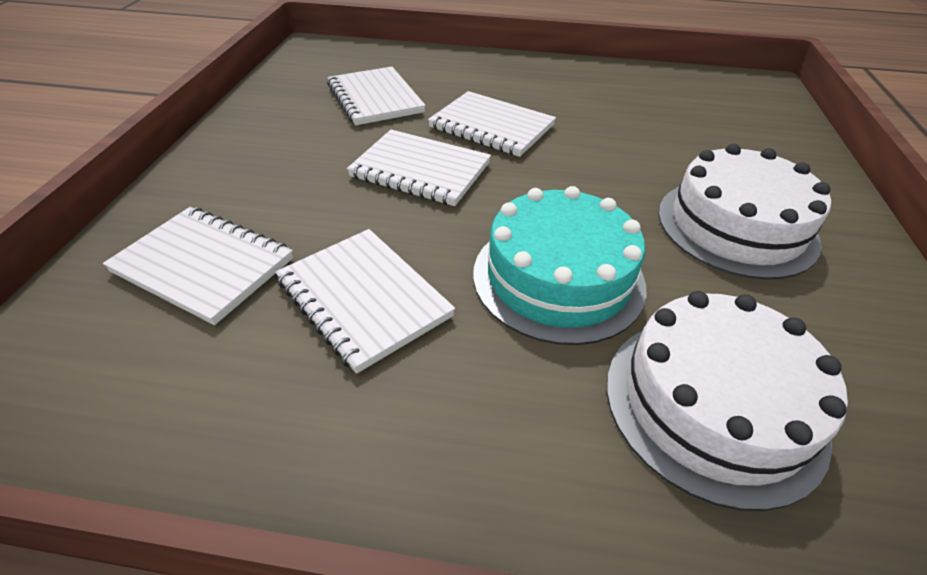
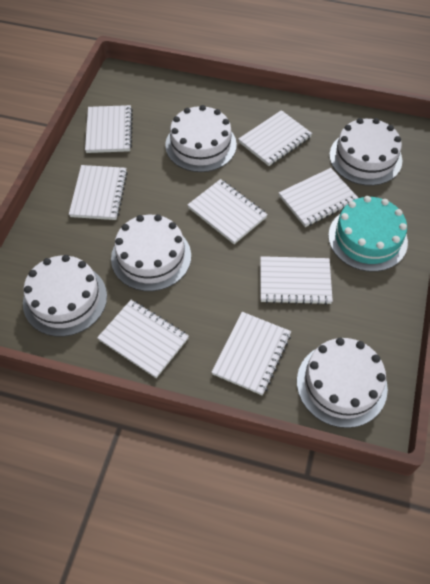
white cake: 2 -> 5
white notebook: 5 -> 8

